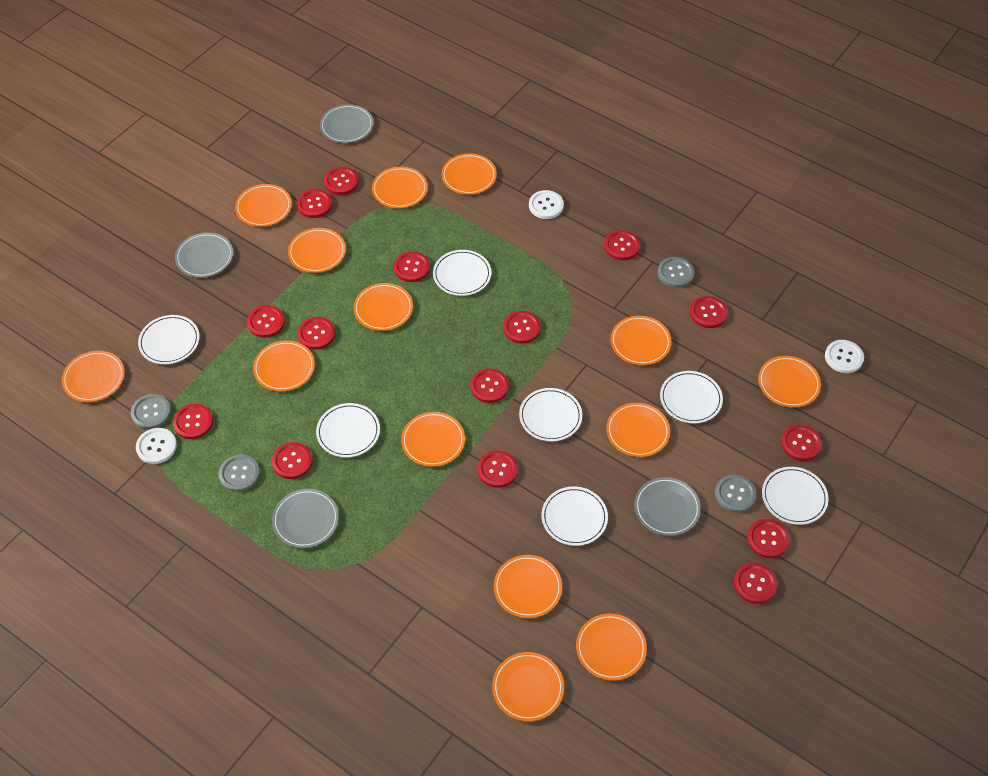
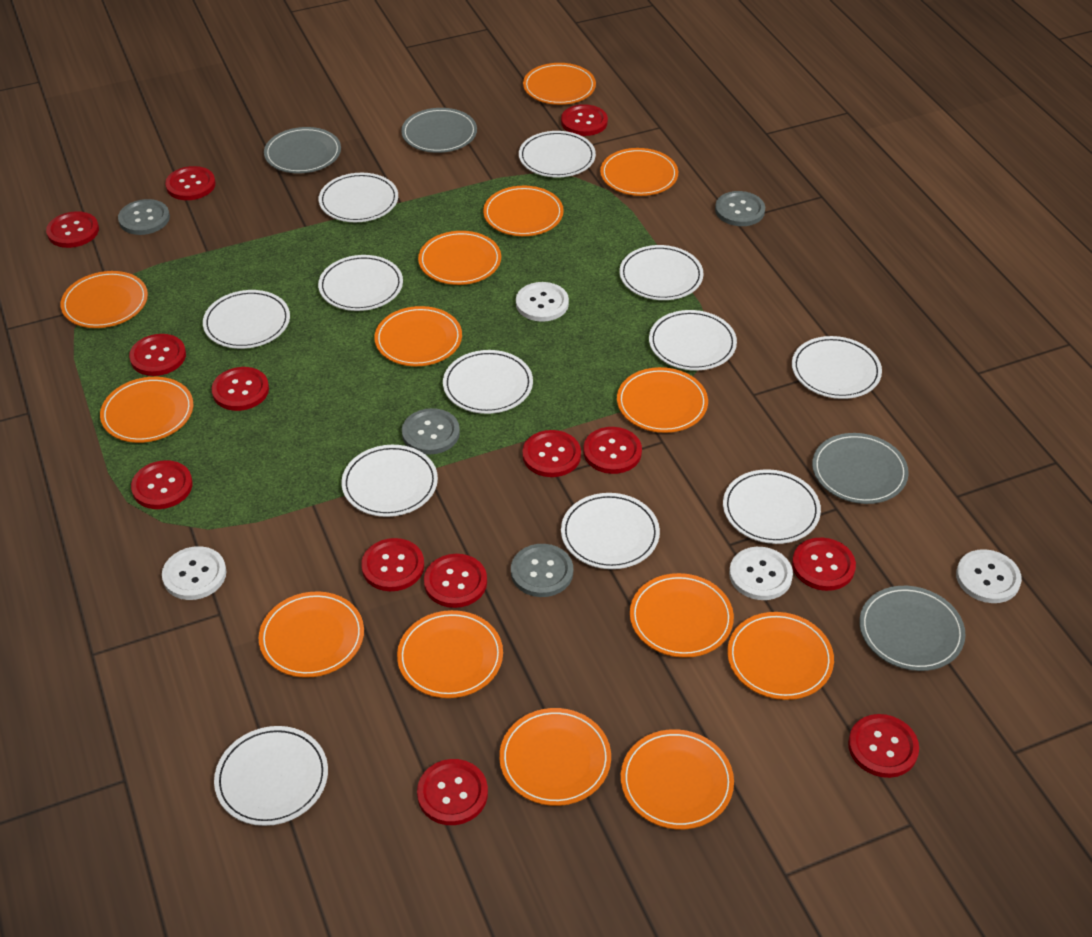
red button: 15 -> 13
white button: 3 -> 4
white plate: 7 -> 12

